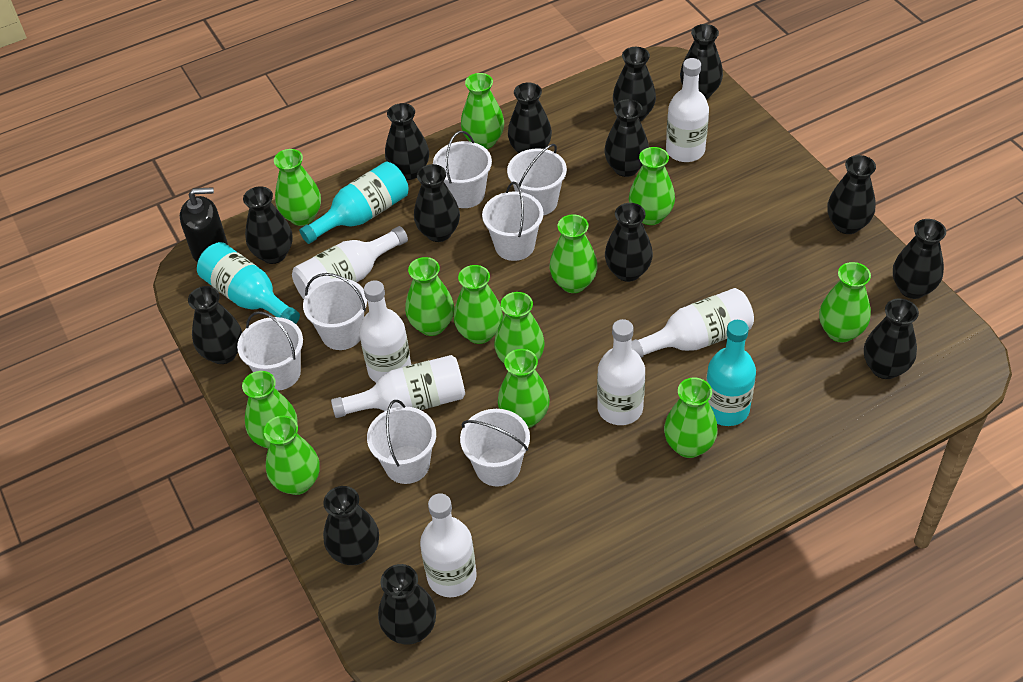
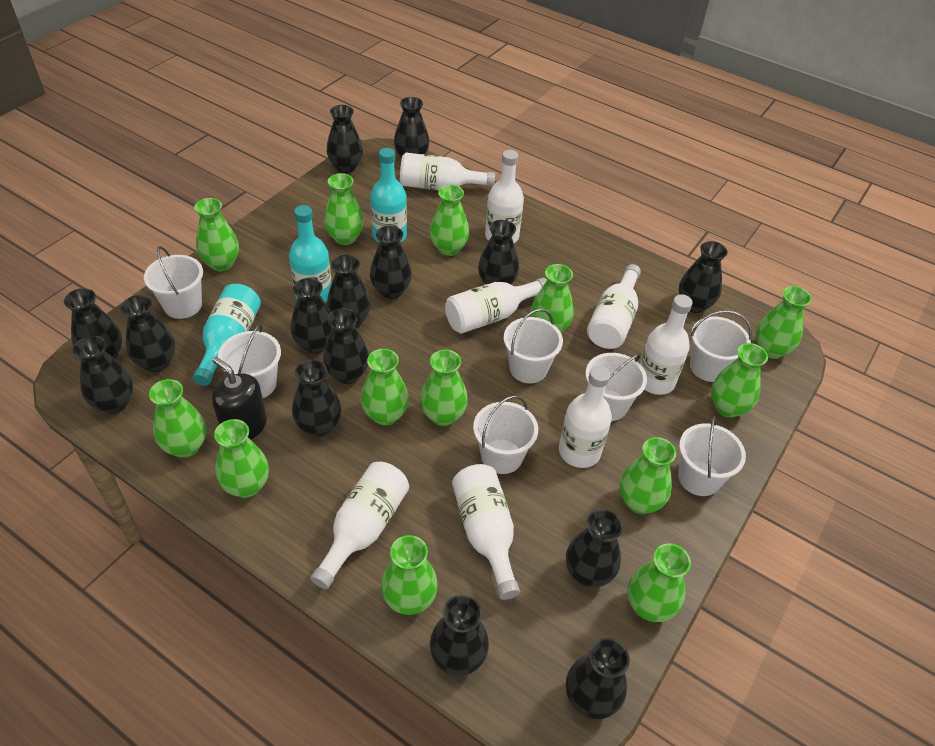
black vase: 14 -> 15
green vase: 12 -> 13
white bottle: 7 -> 8

